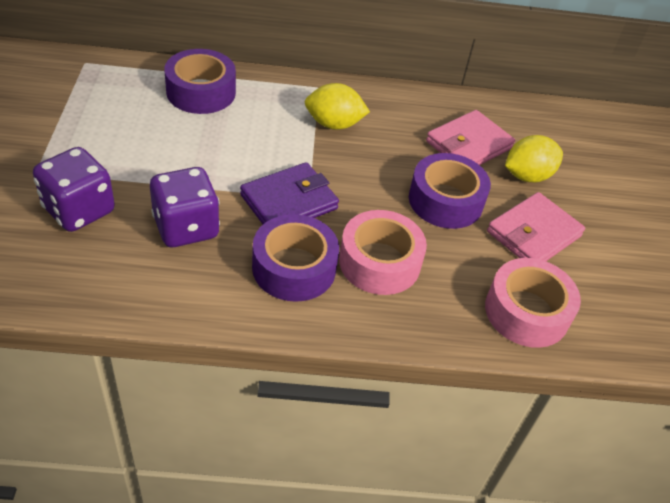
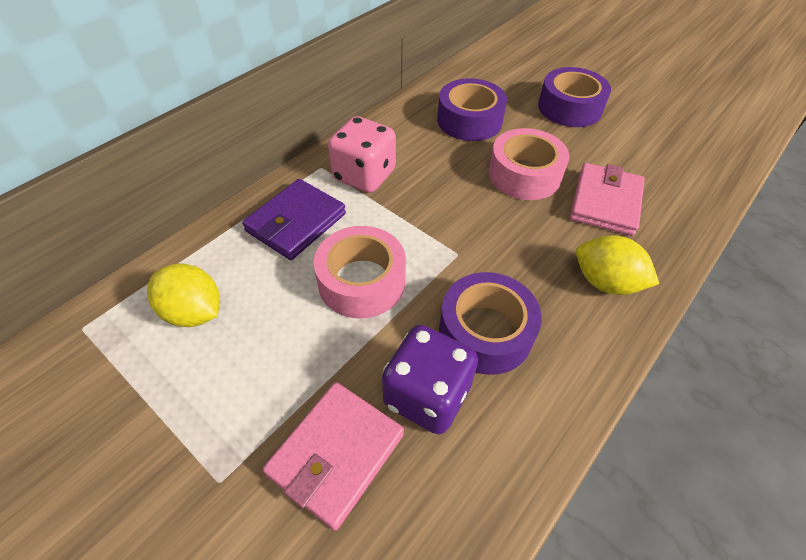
pink dice: 0 -> 1
purple dice: 2 -> 1

